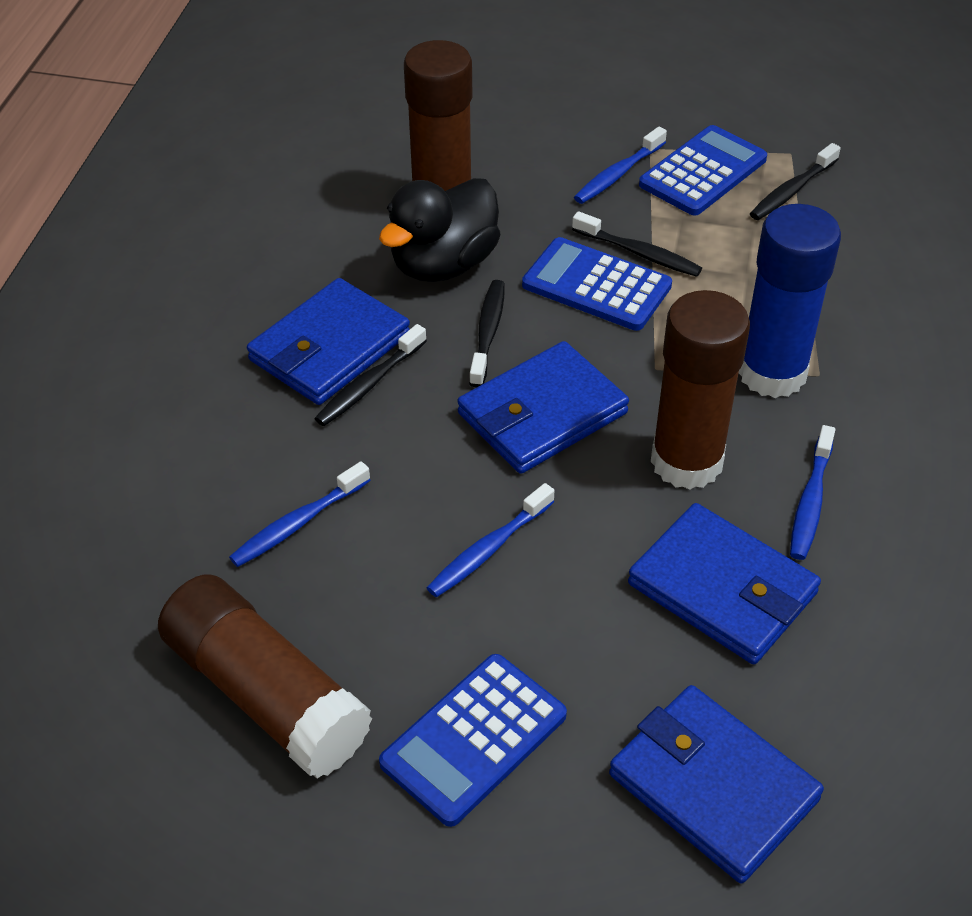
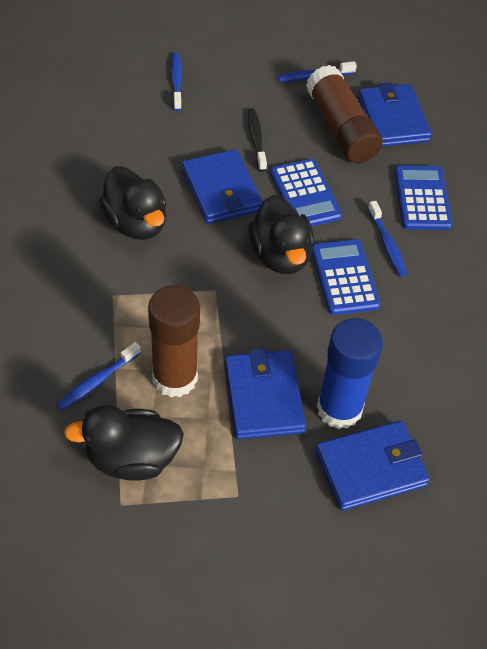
black duck: 1 -> 3
black toothbrush: 4 -> 1
brown glue stick: 3 -> 2

